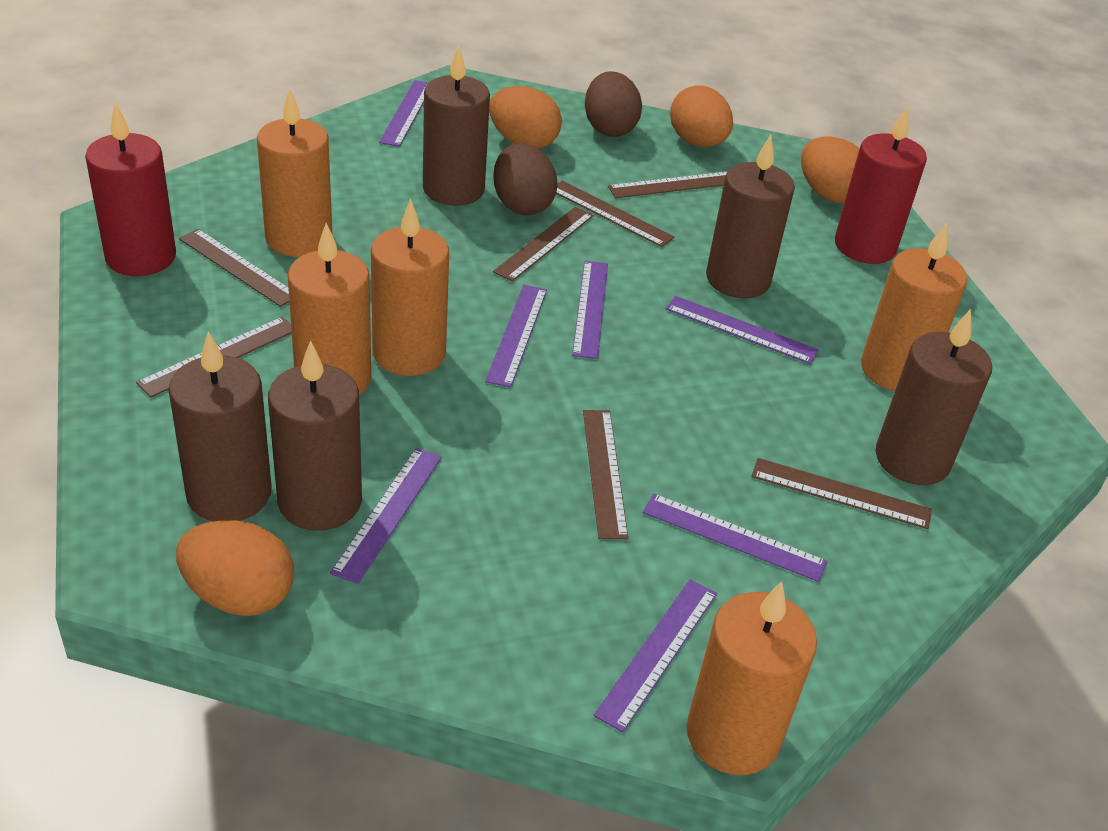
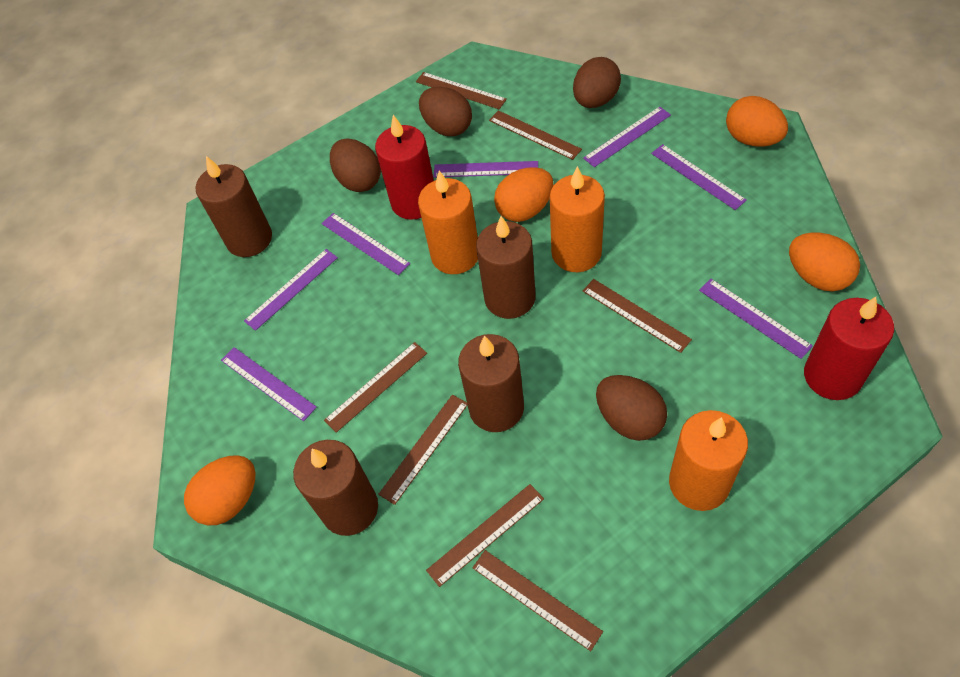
brown candle: 5 -> 4
brown egg: 2 -> 4
orange candle: 5 -> 3

